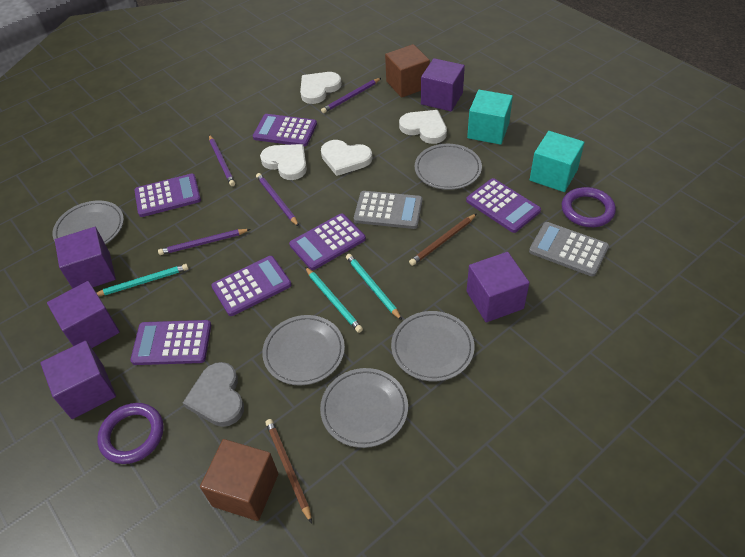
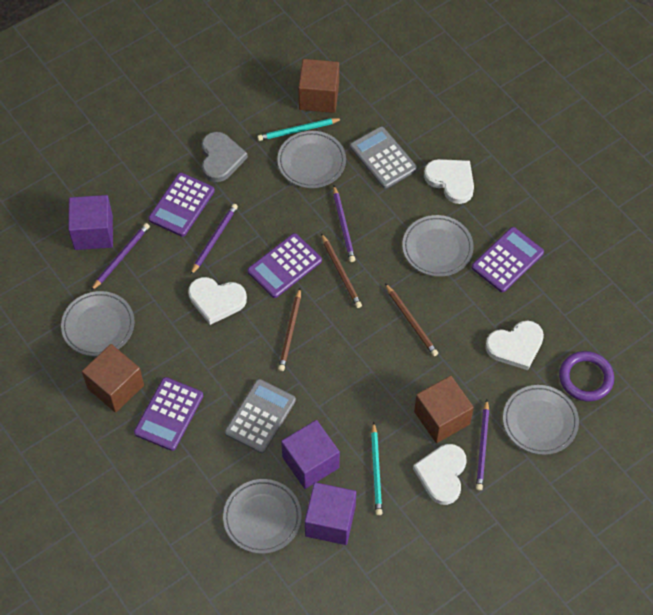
brown cube: 2 -> 3
brown pencil: 2 -> 3
purple calculator: 6 -> 4
purple cube: 5 -> 3
purple ring: 2 -> 1
turquoise cube: 2 -> 0
turquoise pencil: 3 -> 2

